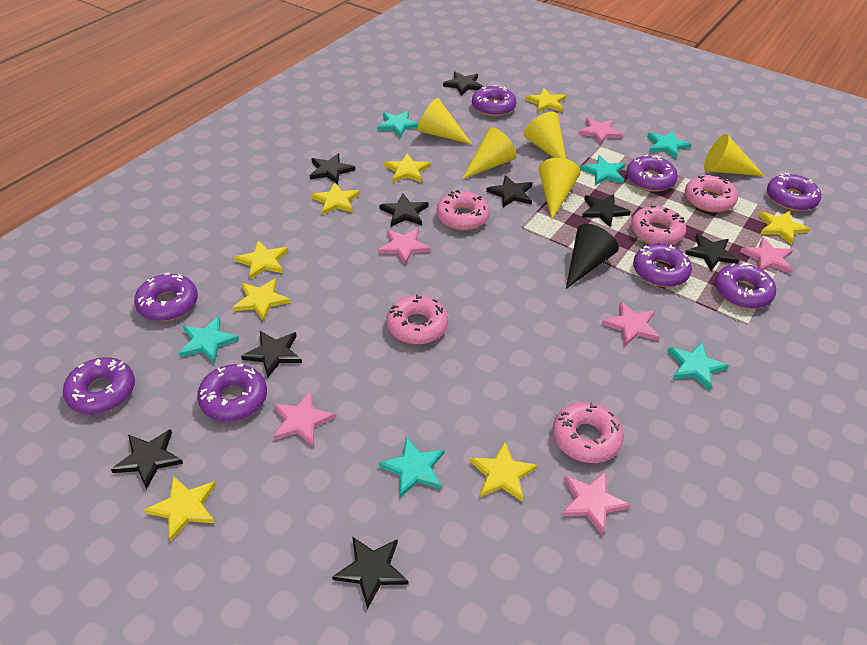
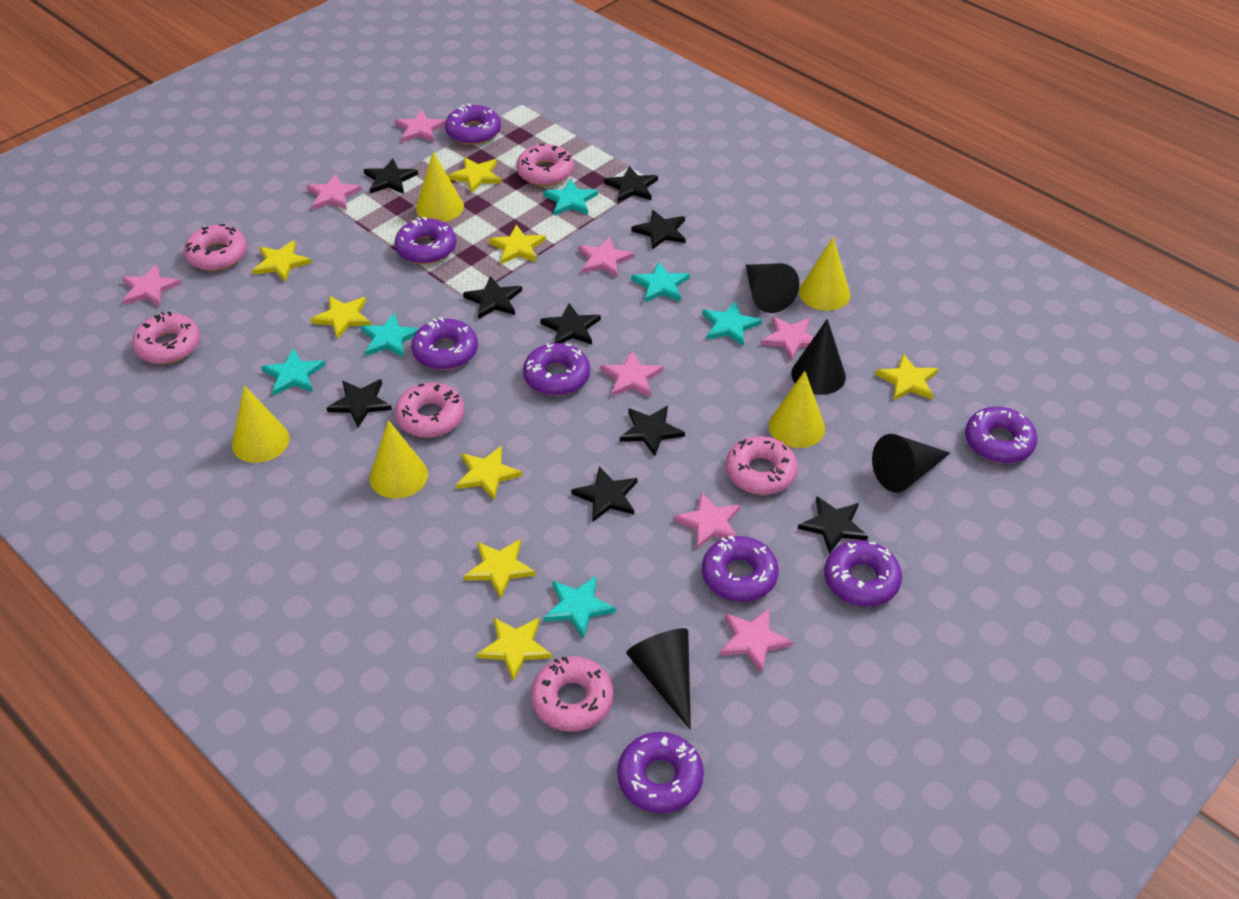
black cone: 1 -> 4
pink donut: 5 -> 6
pink star: 6 -> 8

